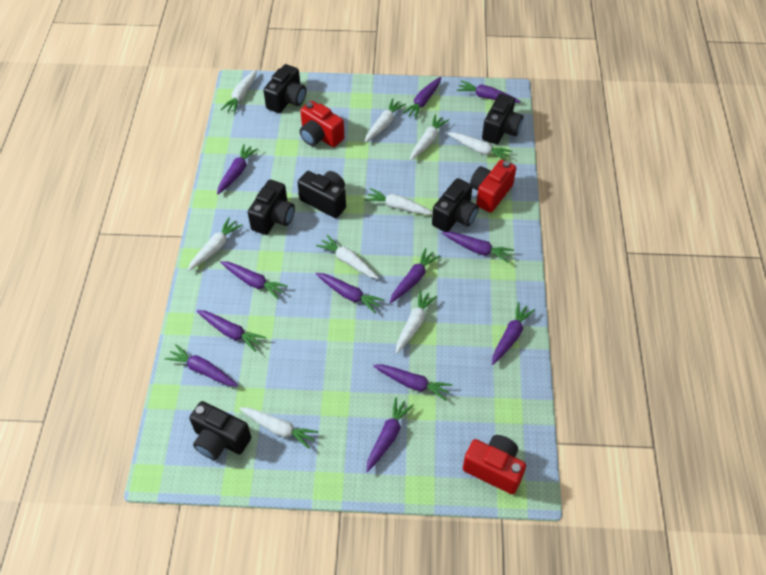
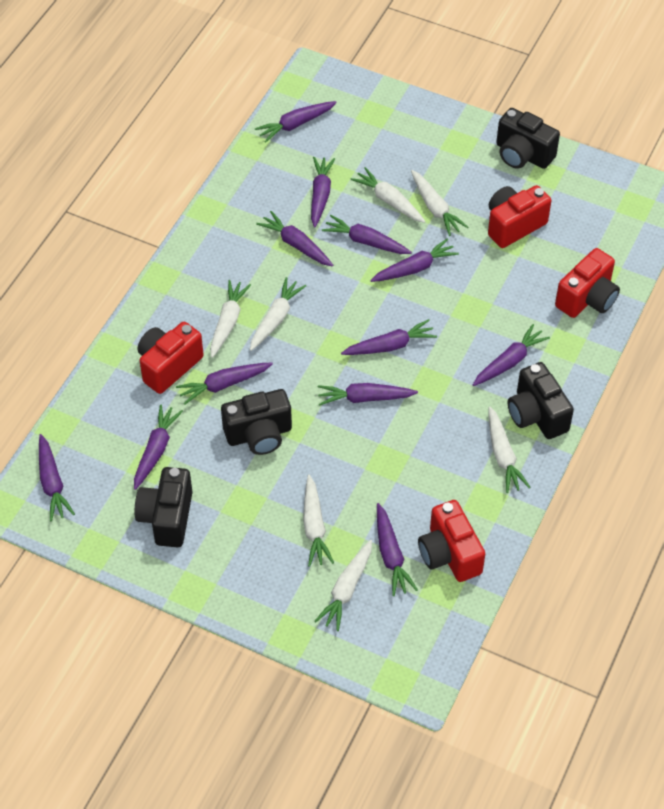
black camera: 6 -> 4
red camera: 3 -> 4
white carrot: 9 -> 7

